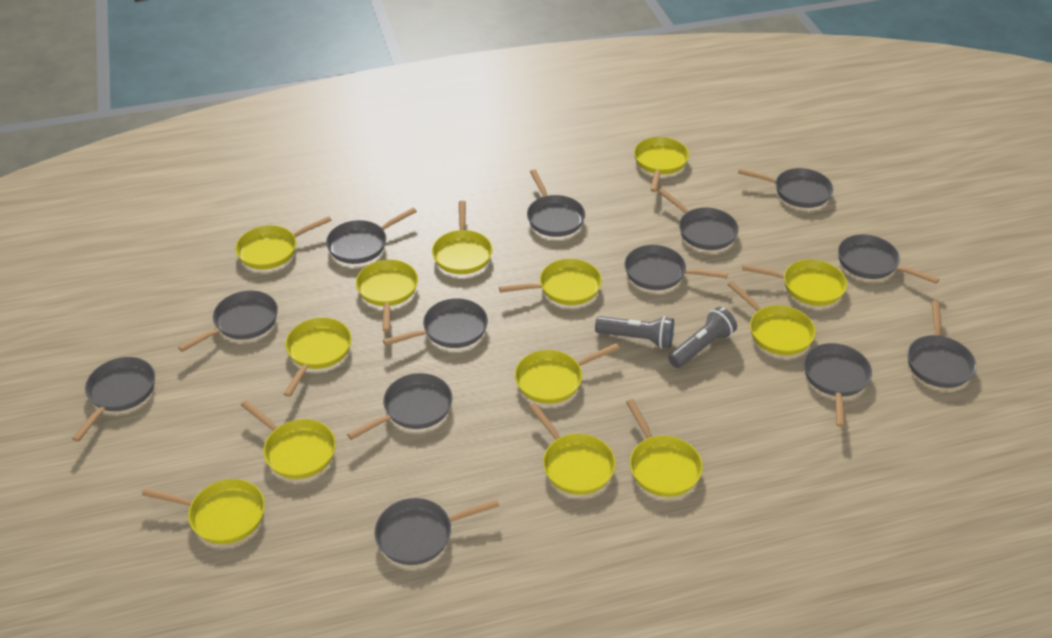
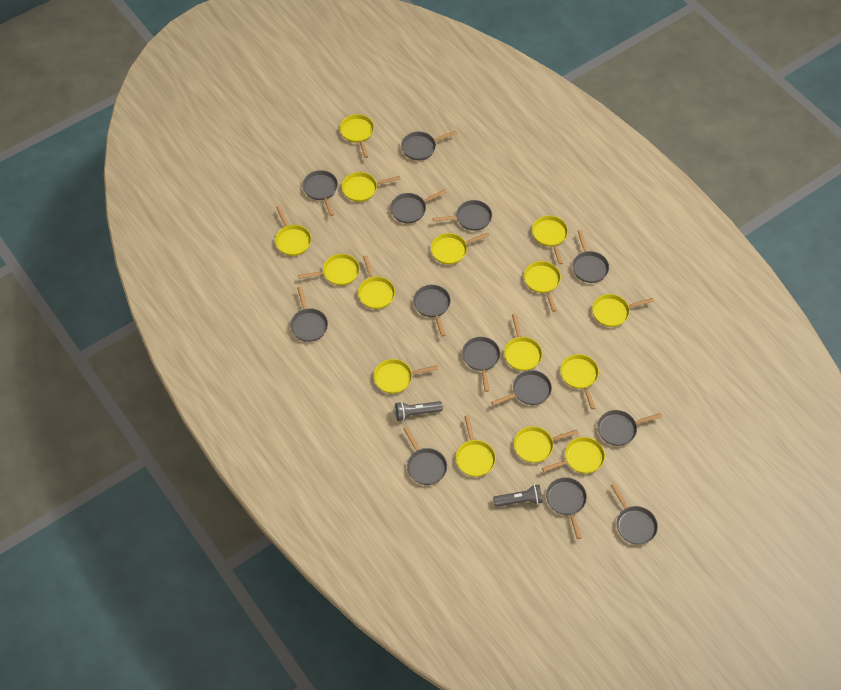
yellow pan: 13 -> 15

